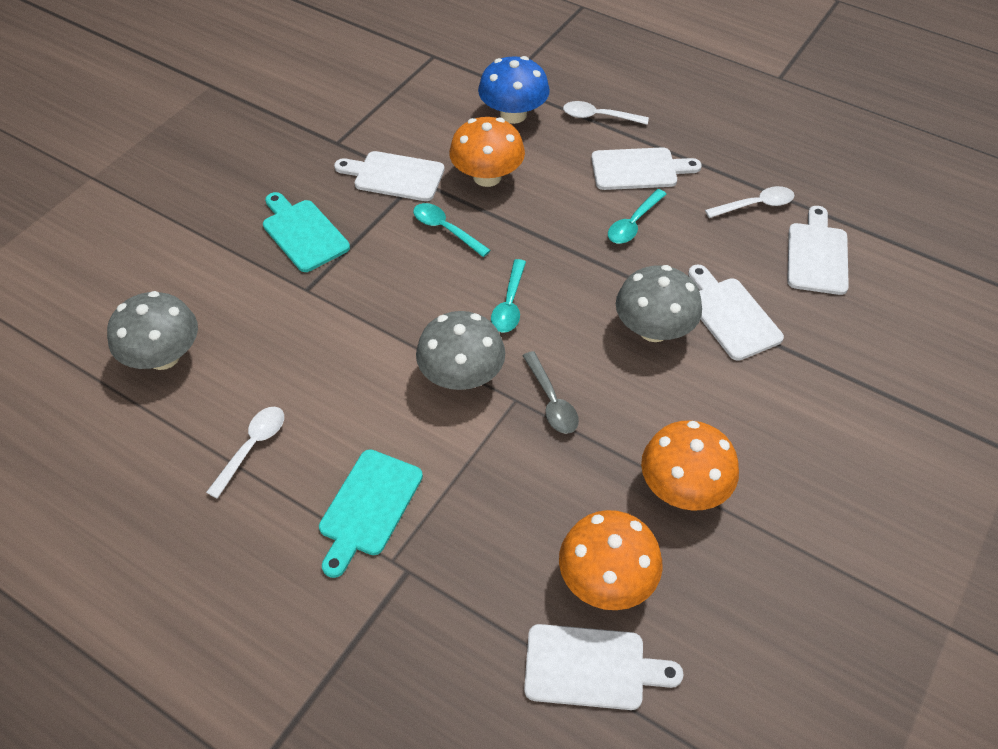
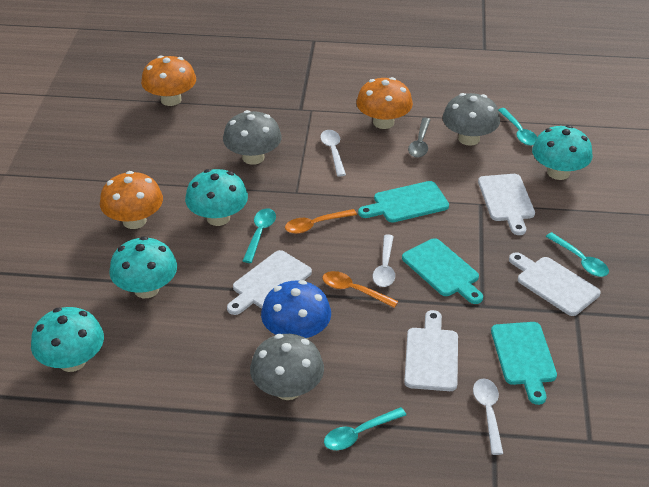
orange spoon: 0 -> 2
turquoise cutting board: 2 -> 3
turquoise mushroom: 0 -> 4
turquoise spoon: 3 -> 4
white cutting board: 5 -> 4

